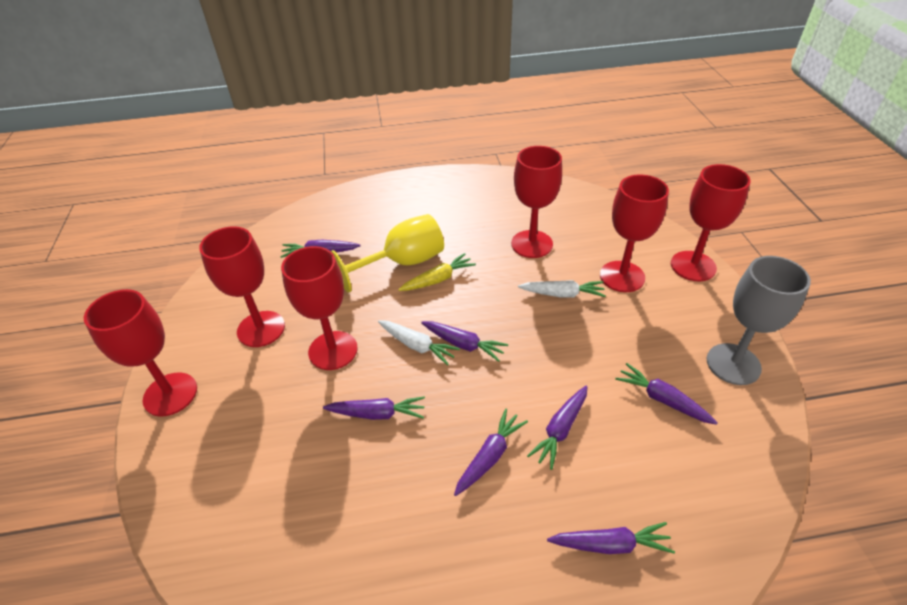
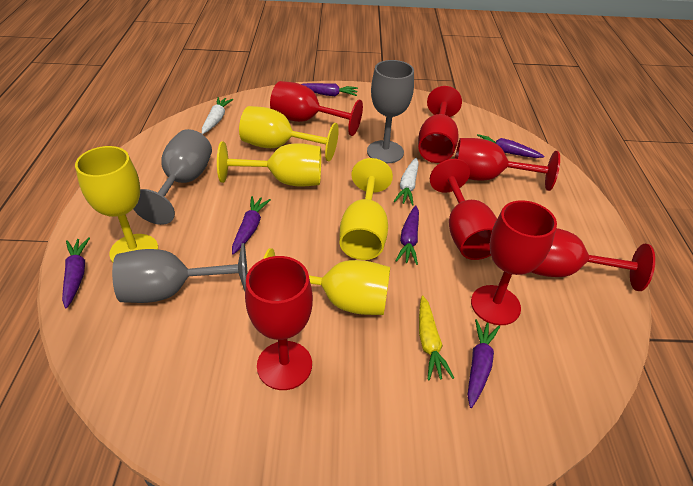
grey goblet: 1 -> 3
purple carrot: 7 -> 6
red goblet: 6 -> 7
yellow goblet: 1 -> 5

